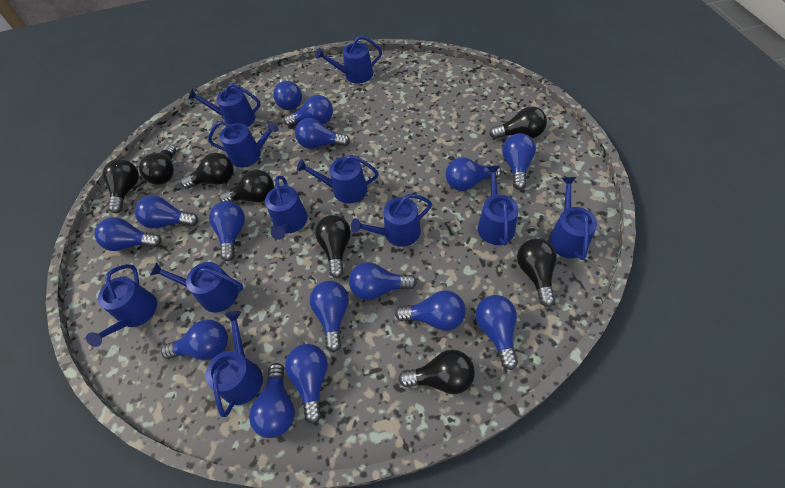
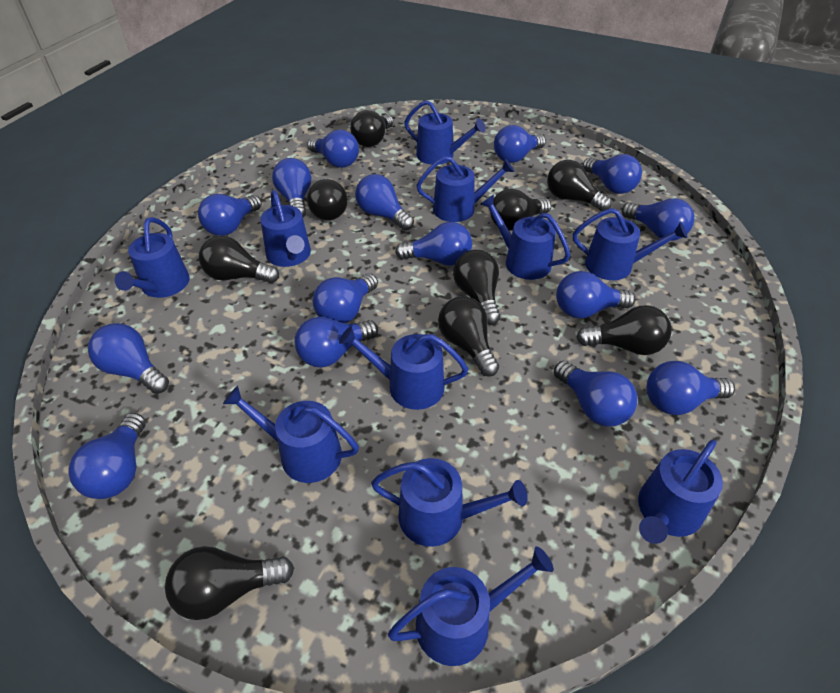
black light bulb: 8 -> 9

